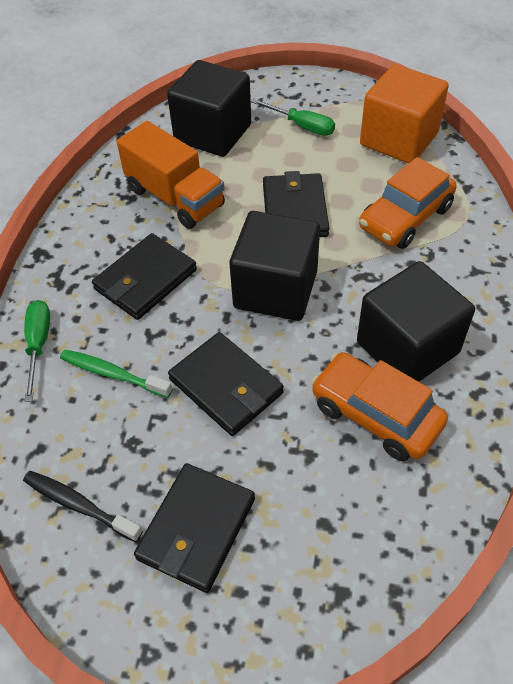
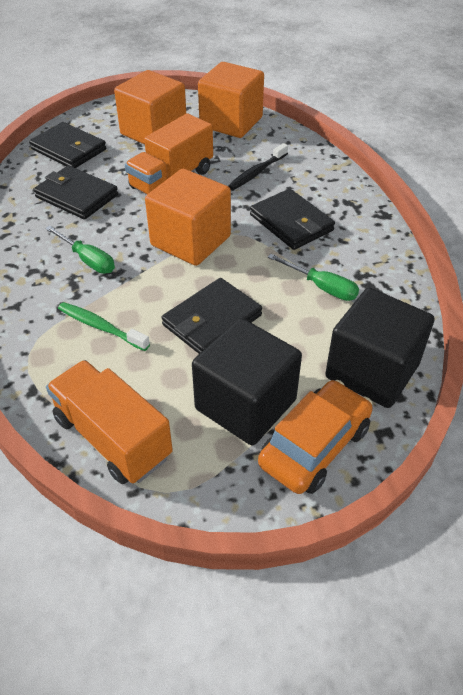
black cube: 3 -> 2
orange car: 2 -> 1
orange cube: 1 -> 3
orange truck: 1 -> 2

